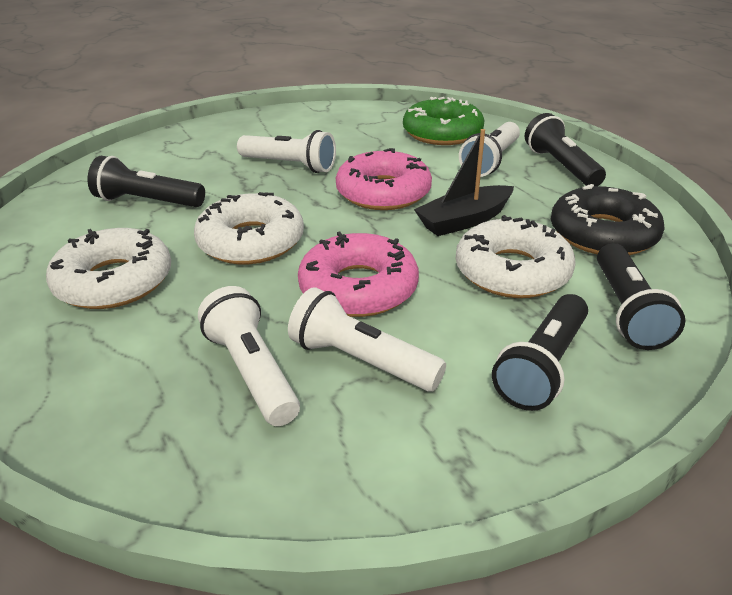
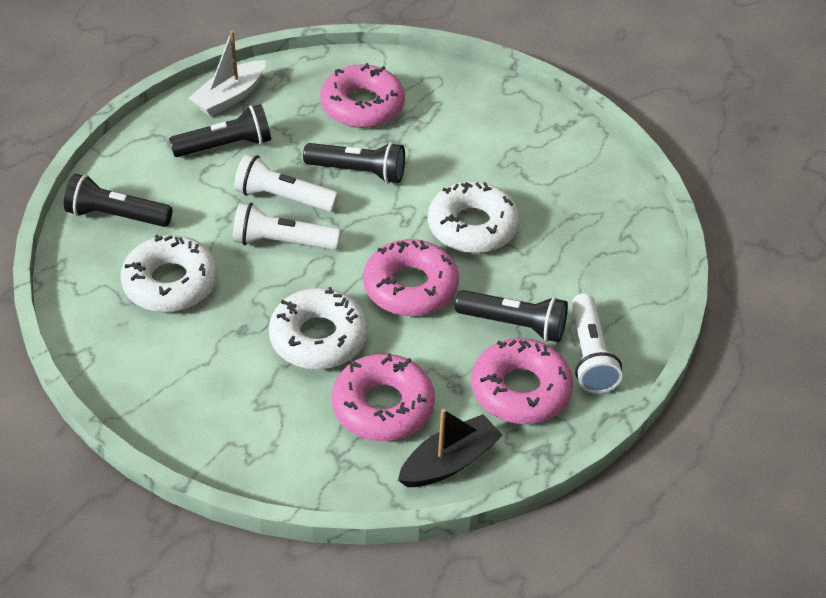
black donut: 1 -> 0
green donut: 1 -> 0
pink donut: 2 -> 4
white boat: 0 -> 1
white flashlight: 4 -> 3

